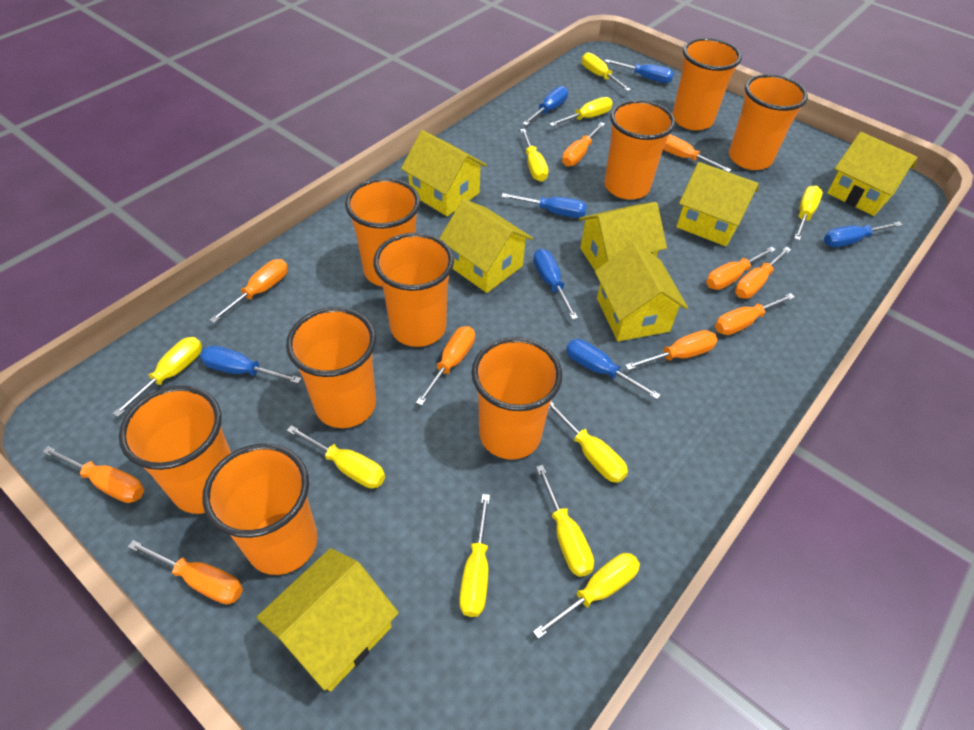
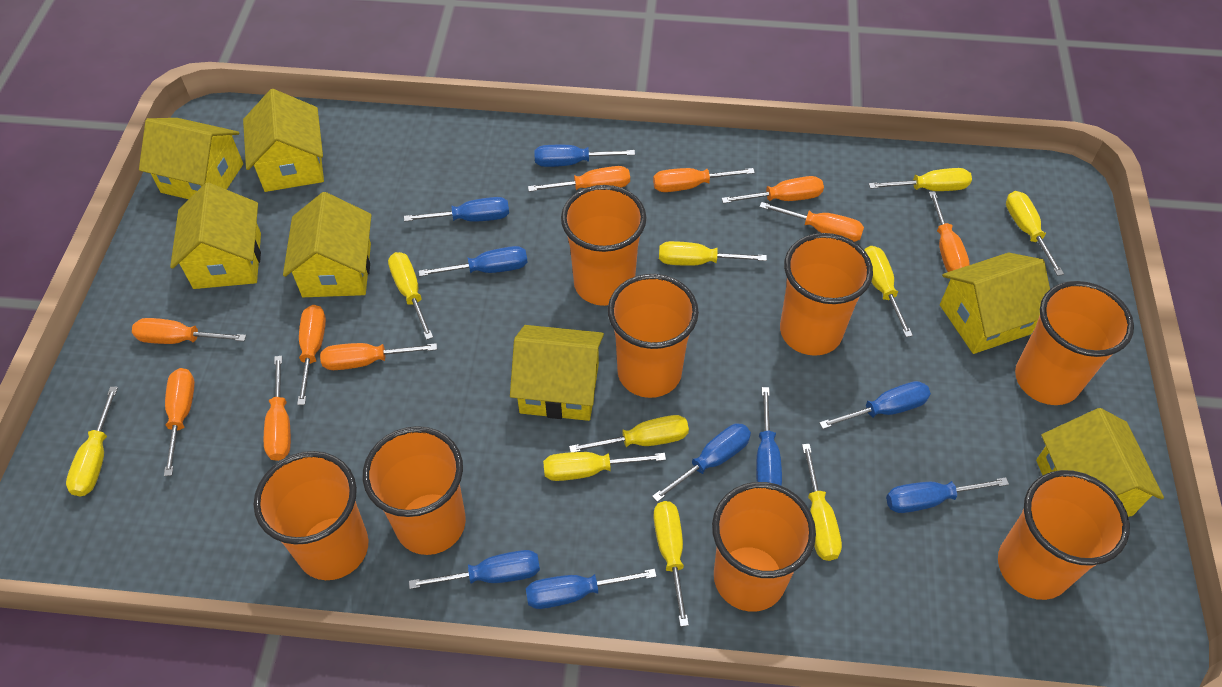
blue screwdriver: 7 -> 9
orange cup: 9 -> 8

